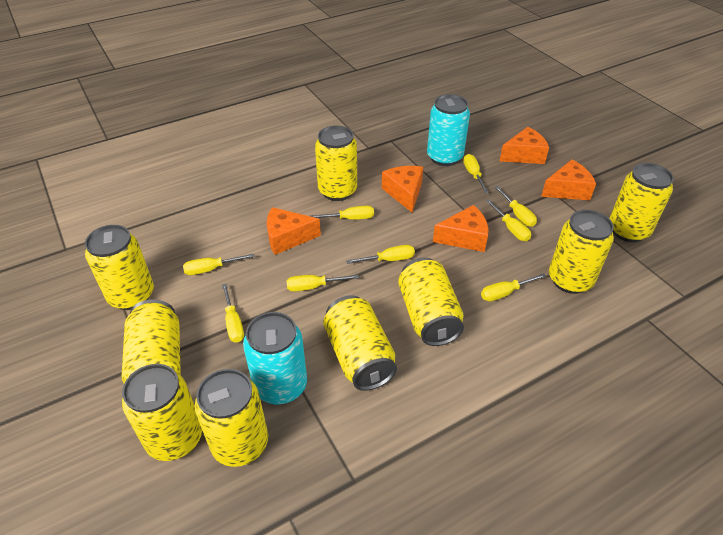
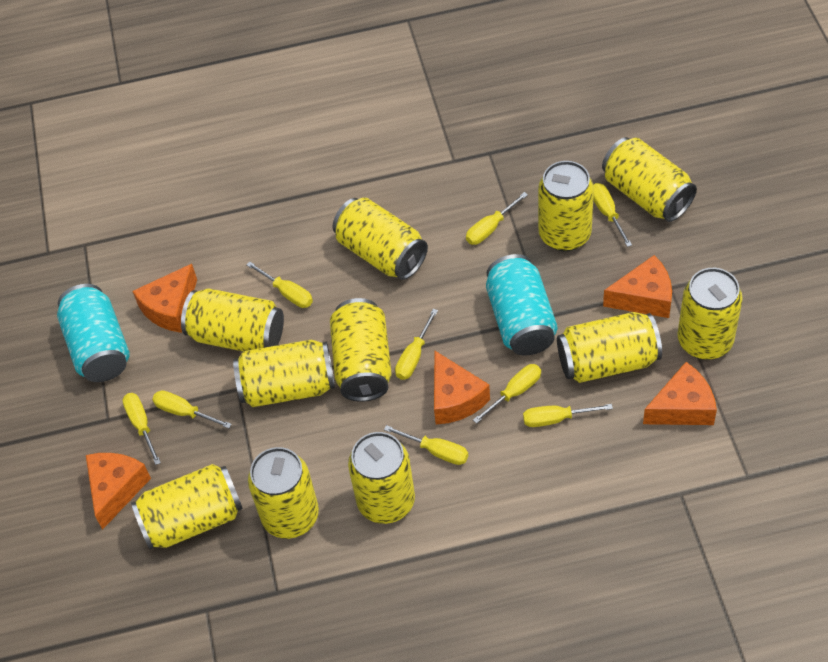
yellow can: 9 -> 11

